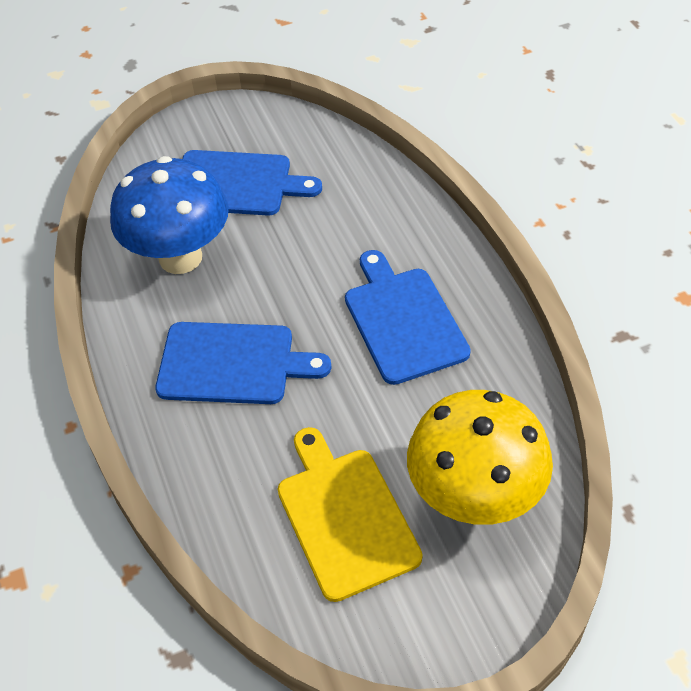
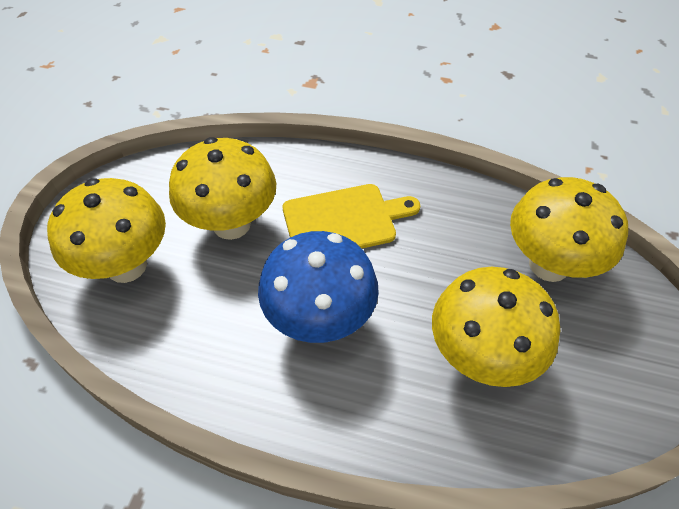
blue cutting board: 3 -> 0
yellow mushroom: 1 -> 4

